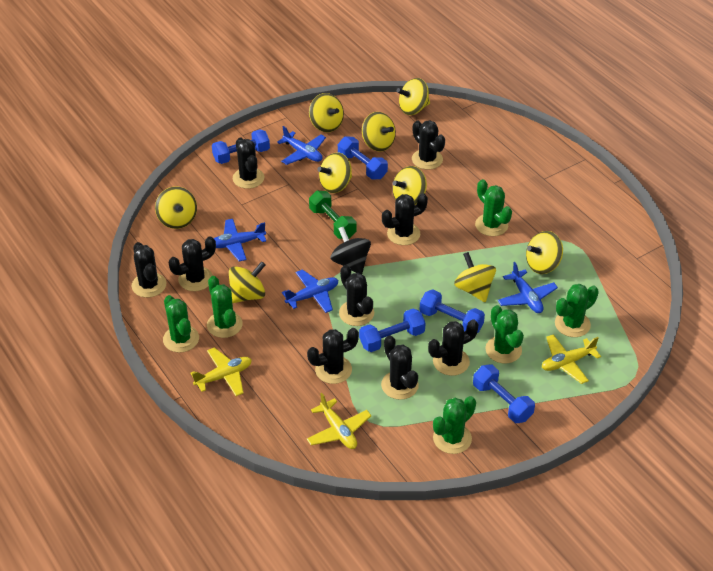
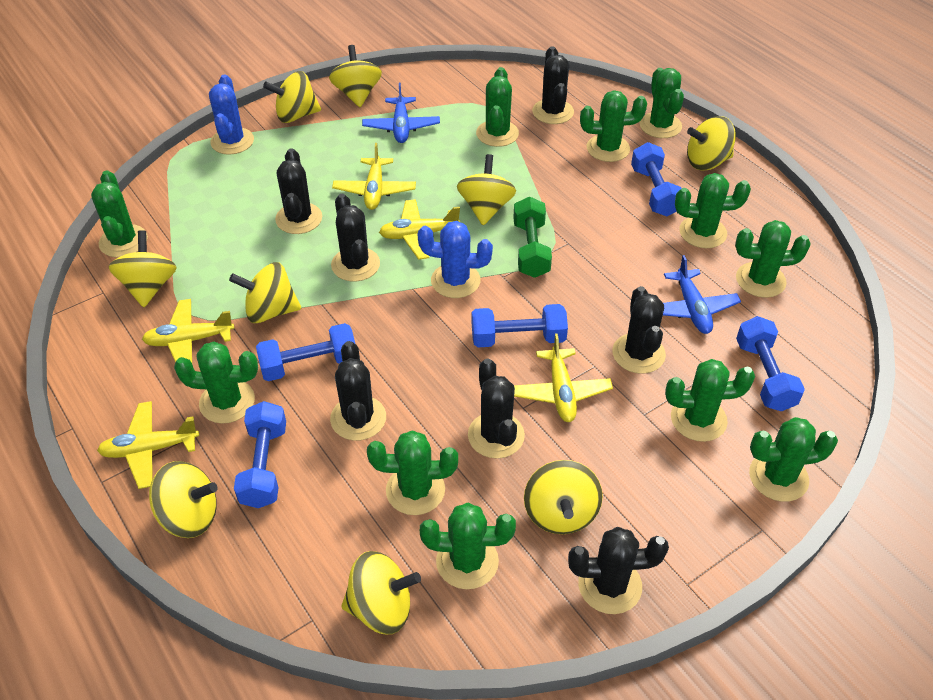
black cactus: 9 -> 7
black spinning top: 1 -> 0
blue cactus: 0 -> 2
blue plane: 4 -> 2
green cactus: 6 -> 11
yellow plane: 3 -> 5

